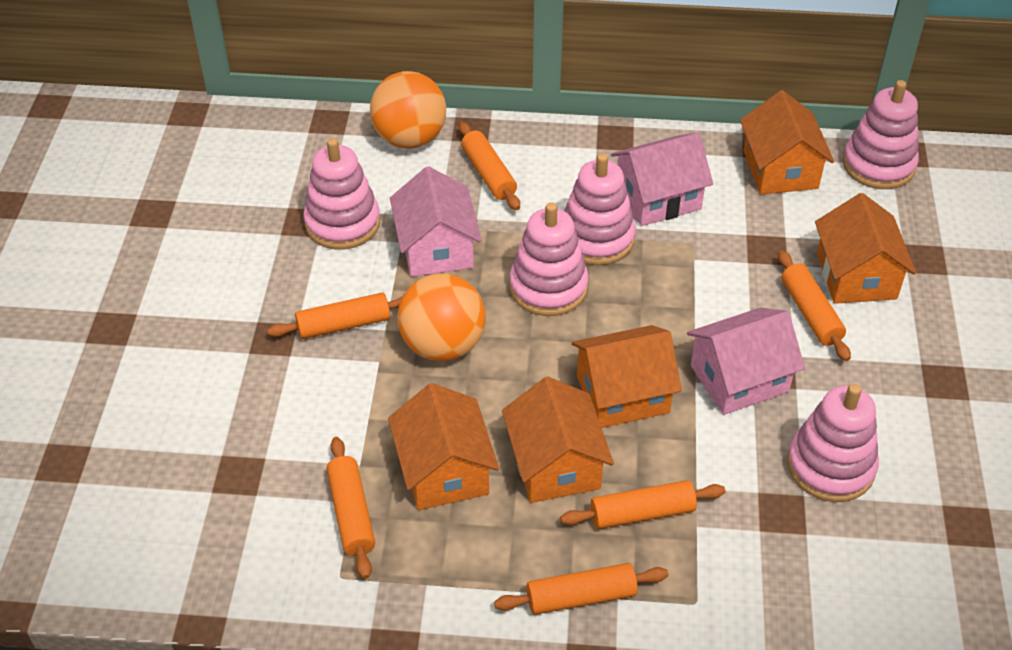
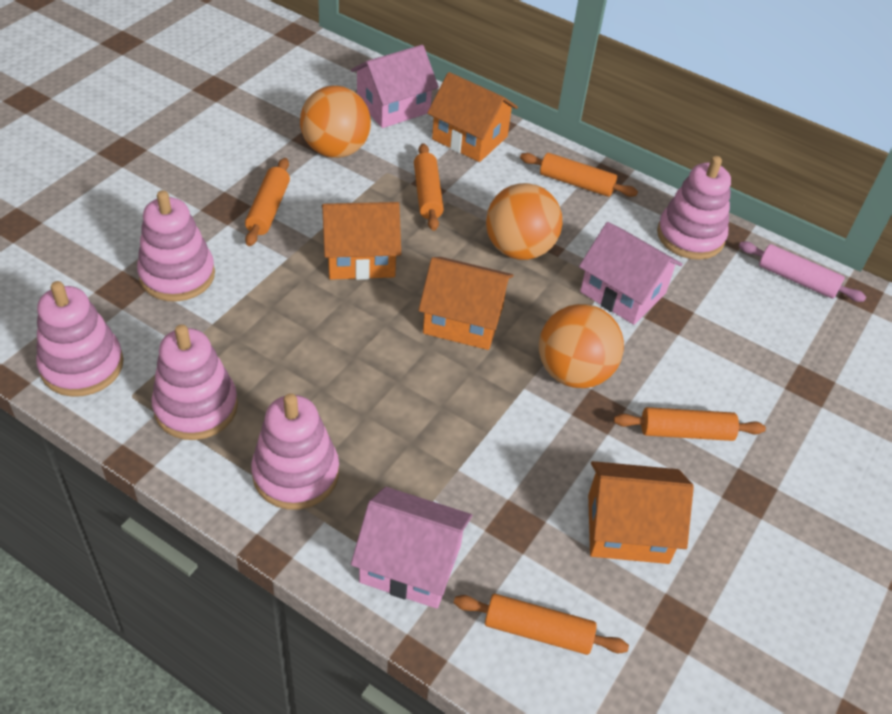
orange ball: 2 -> 3
orange house: 5 -> 4
orange rolling pin: 6 -> 5
pink rolling pin: 0 -> 1

